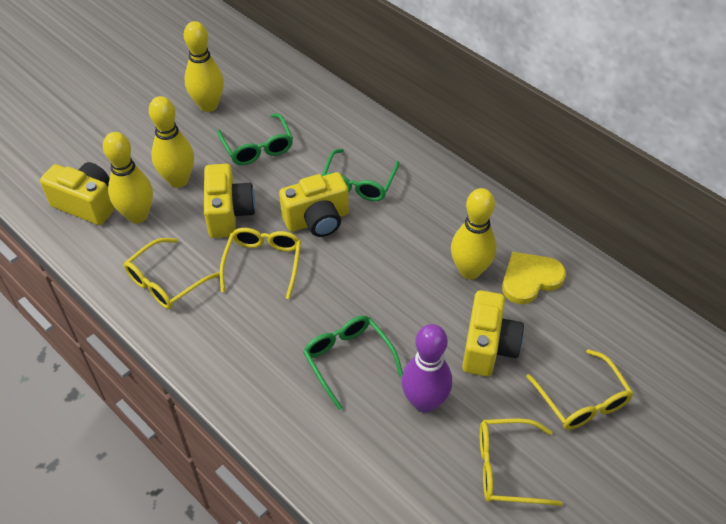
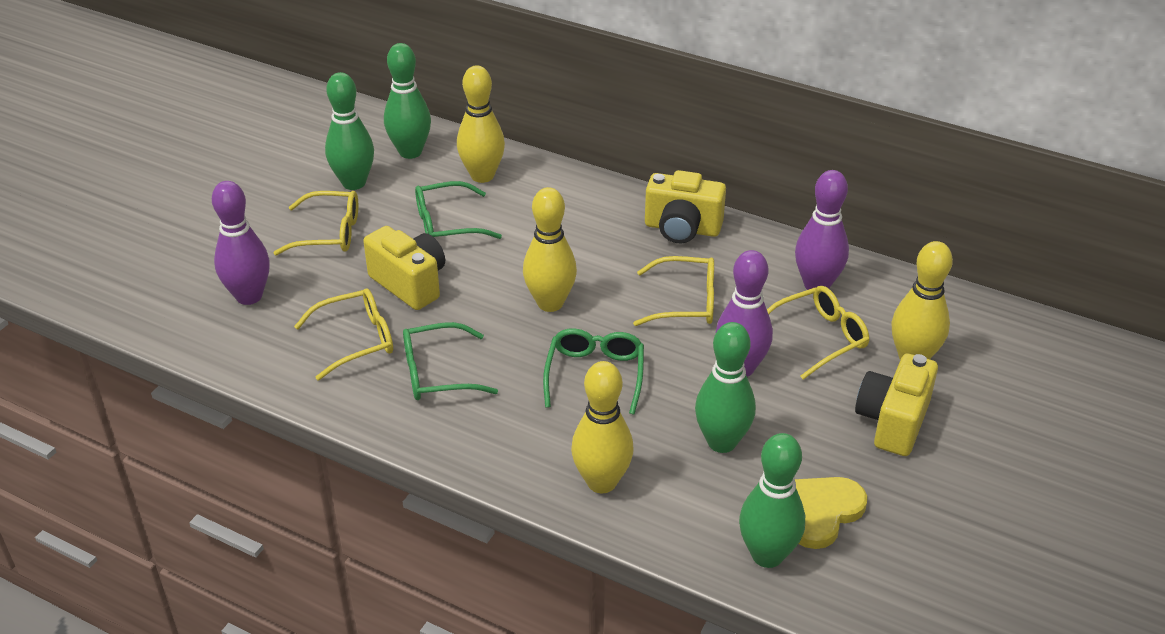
green bowling pin: 0 -> 4
purple bowling pin: 1 -> 3
yellow camera: 4 -> 3

